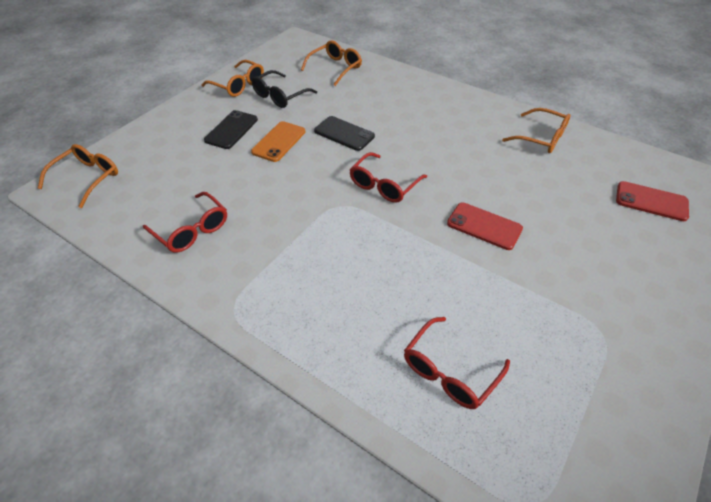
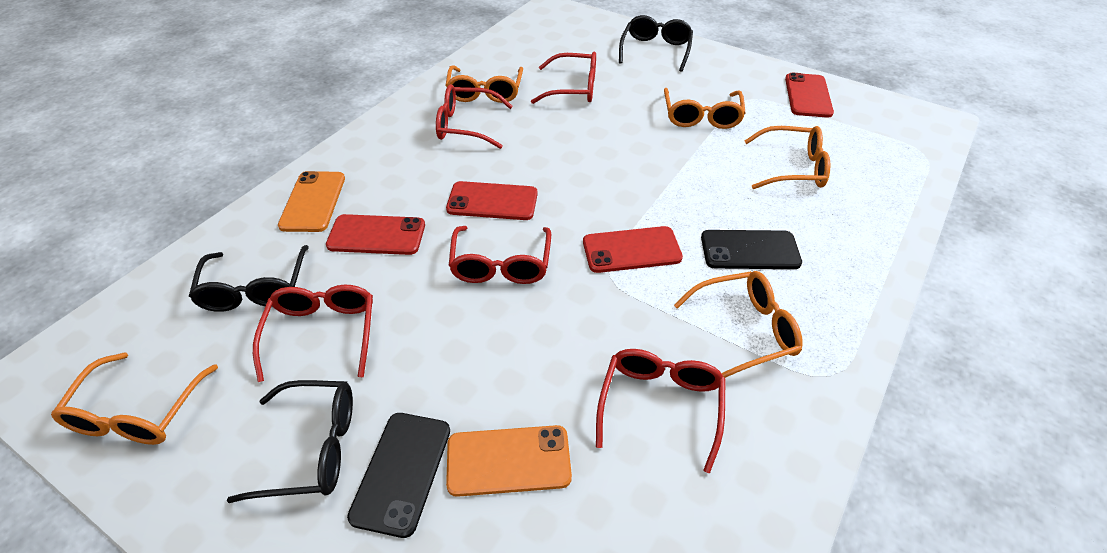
black glasses: 1 -> 3
orange glasses: 4 -> 5
orange phone: 1 -> 2
red glasses: 3 -> 5
red phone: 2 -> 4

